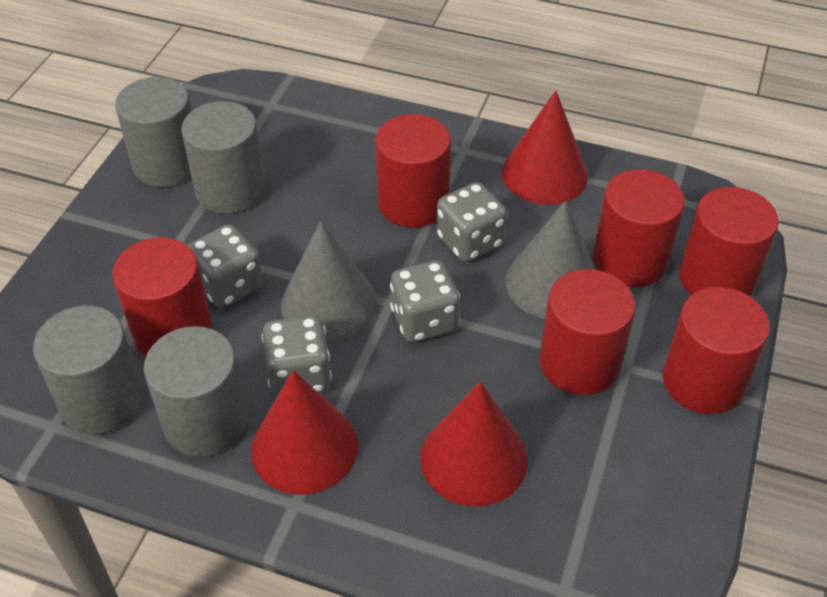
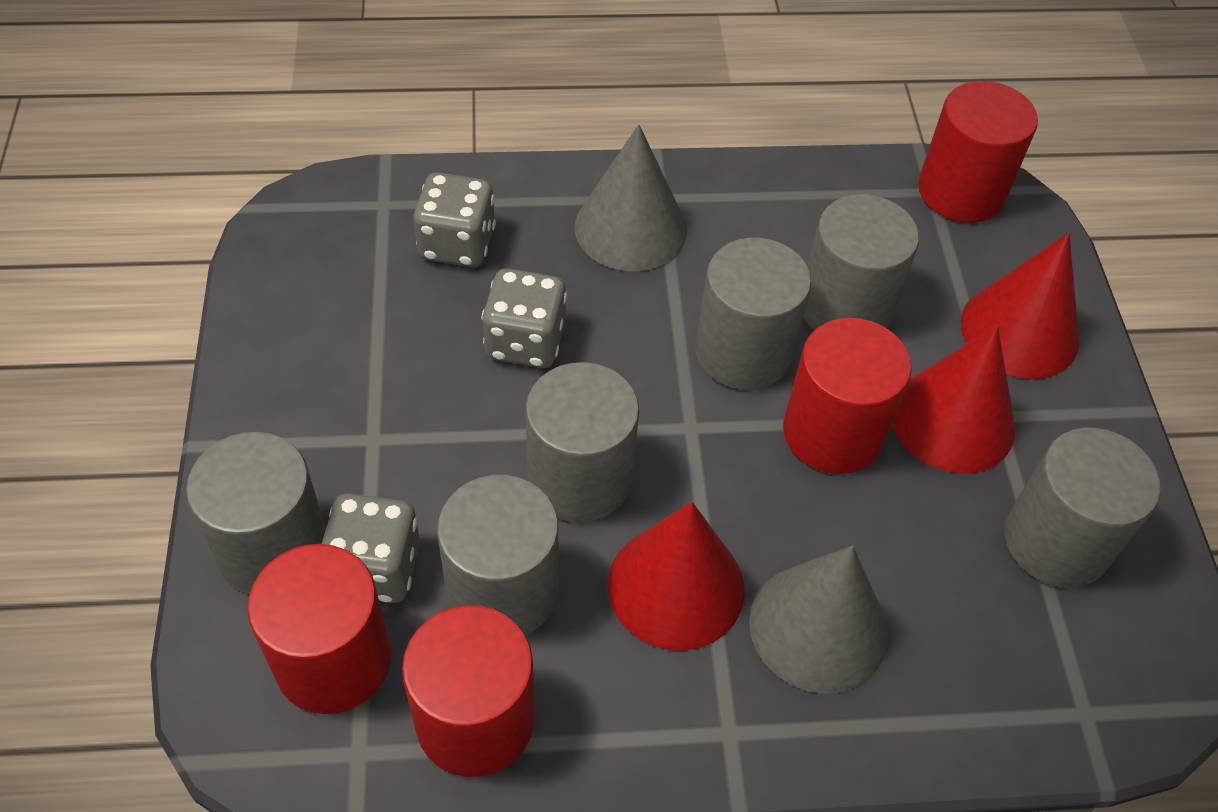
grey cylinder: 4 -> 6
grey dice: 4 -> 3
red cylinder: 6 -> 4

